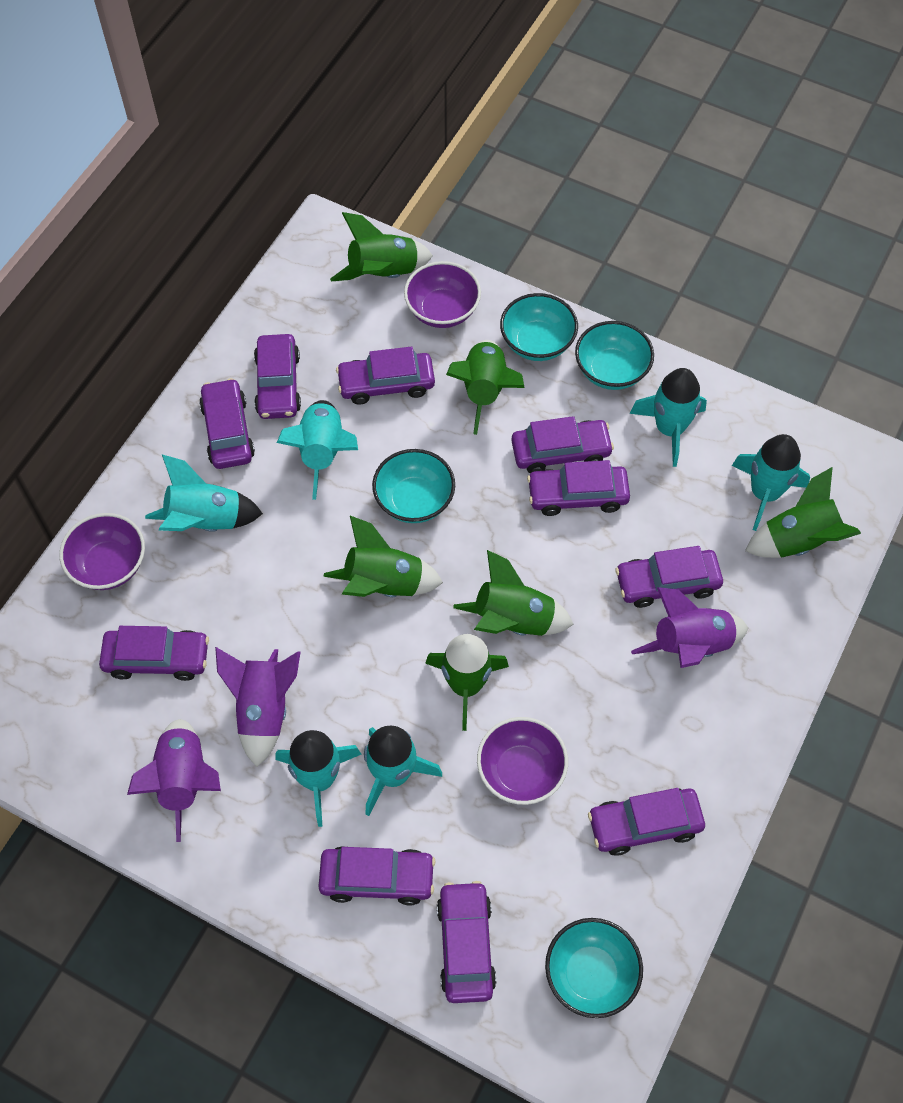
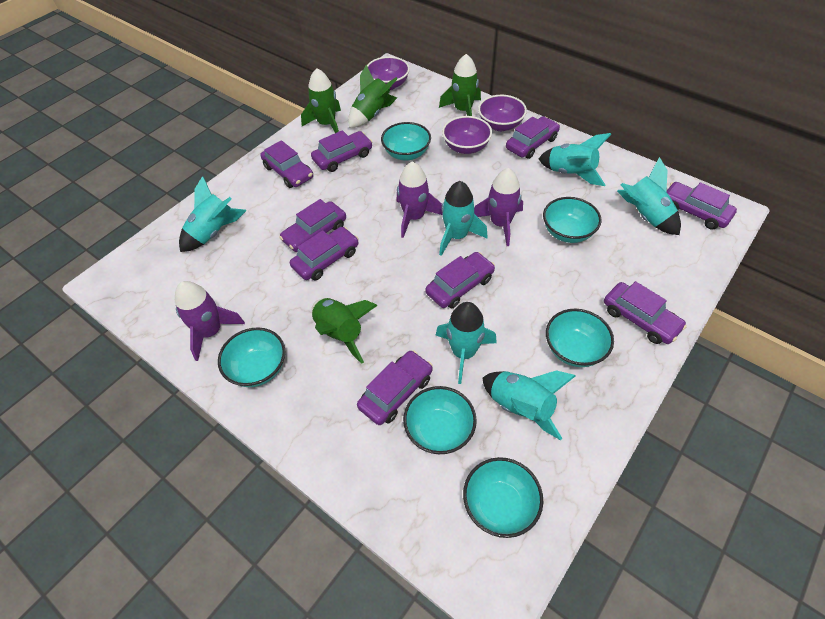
green rocket: 6 -> 4
purple car: 10 -> 9
turquoise bowl: 4 -> 6

